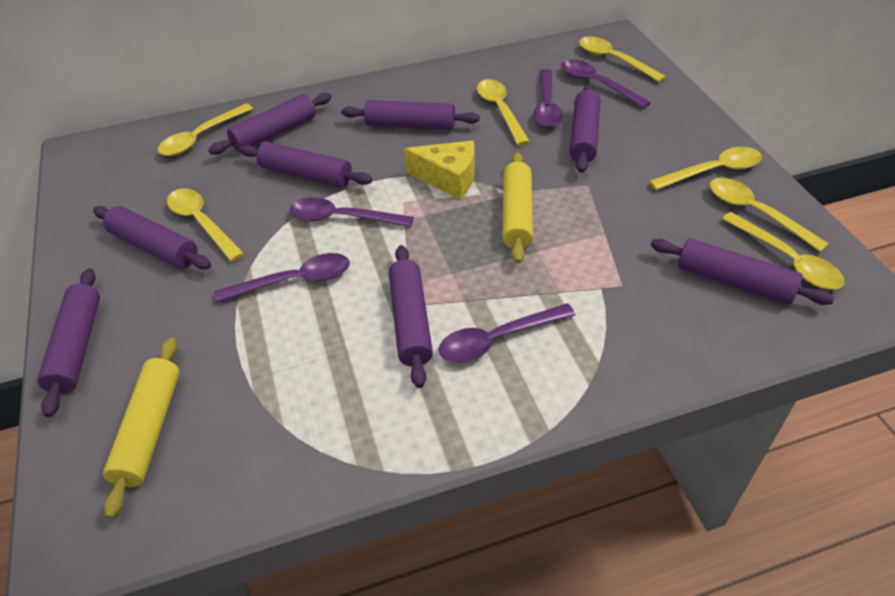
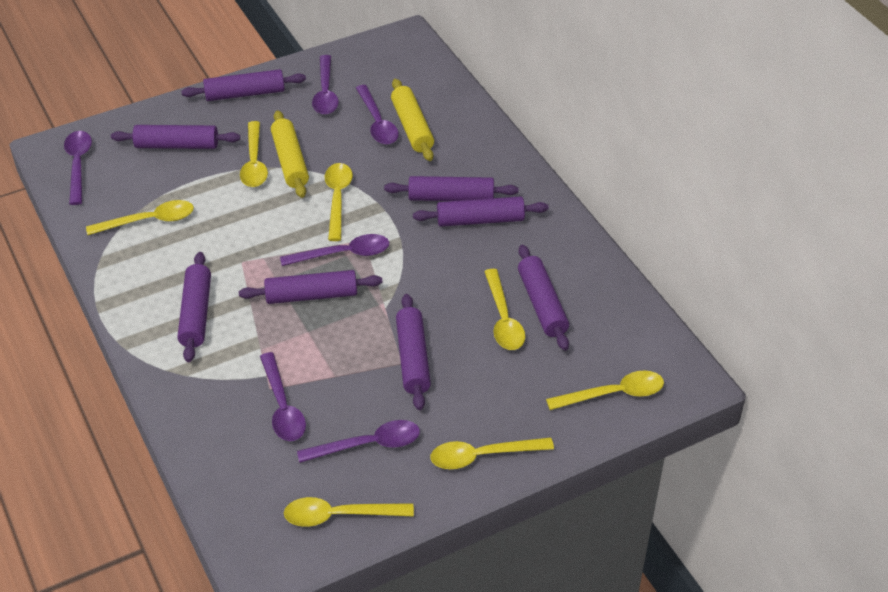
purple spoon: 5 -> 6
yellow cheese: 1 -> 0

